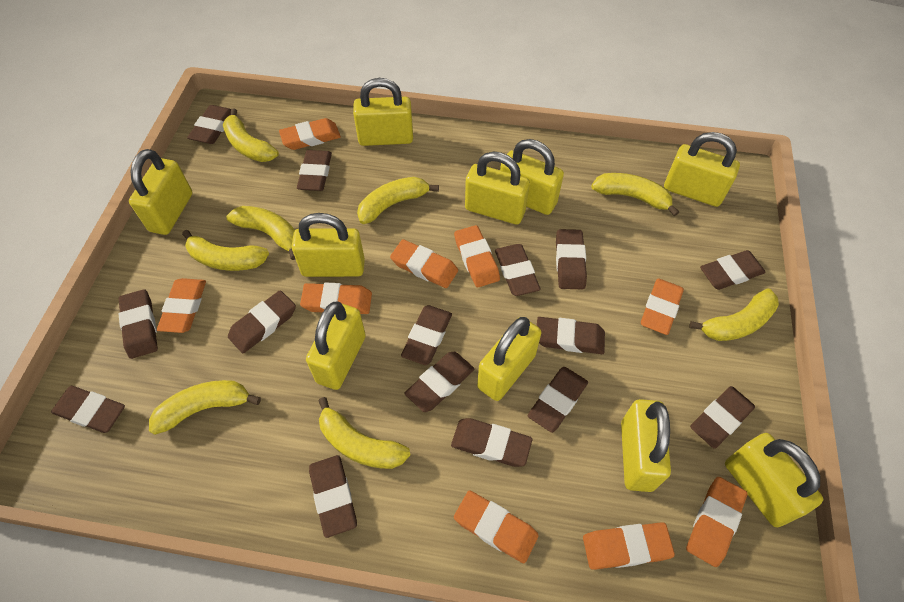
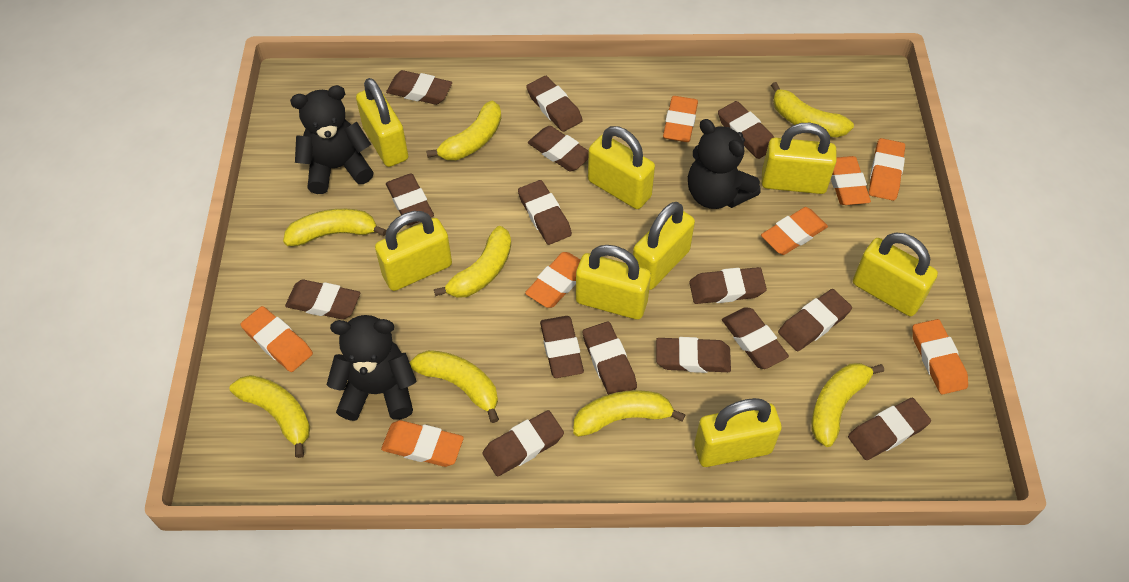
black teddy bear: 0 -> 3
orange eraser: 9 -> 8
yellow padlock: 10 -> 8

